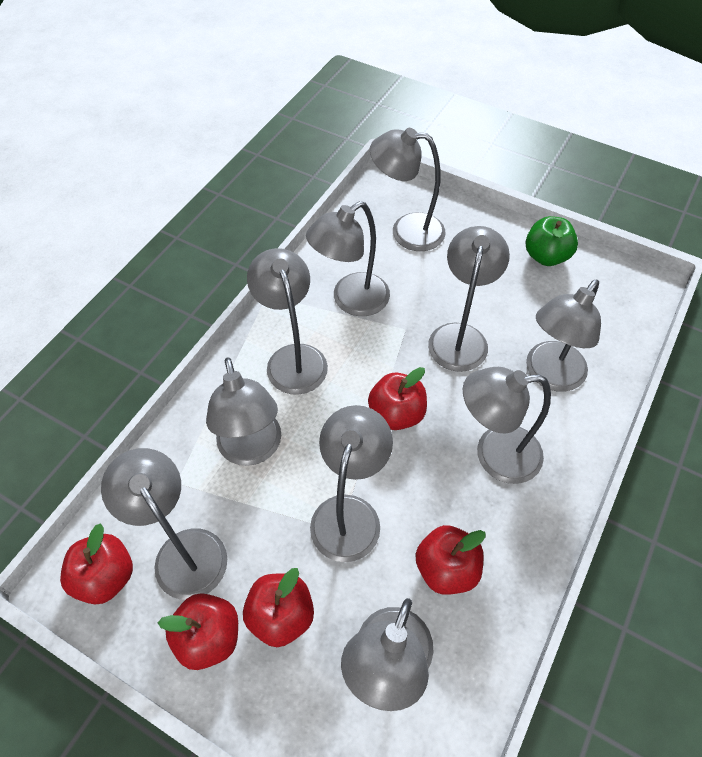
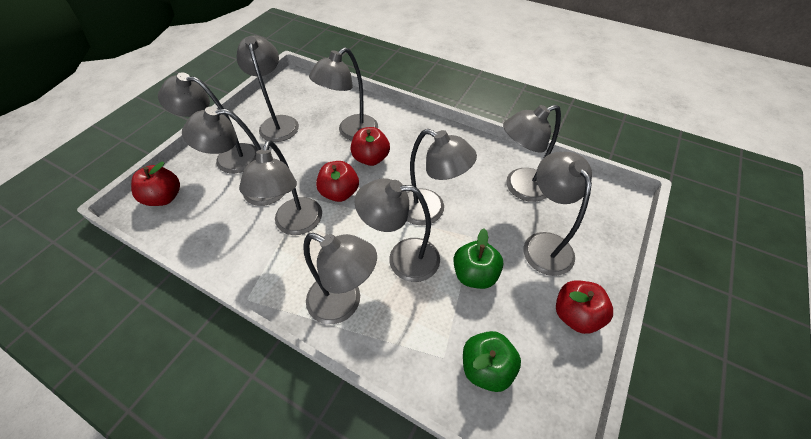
green apple: 1 -> 2
red apple: 5 -> 4

